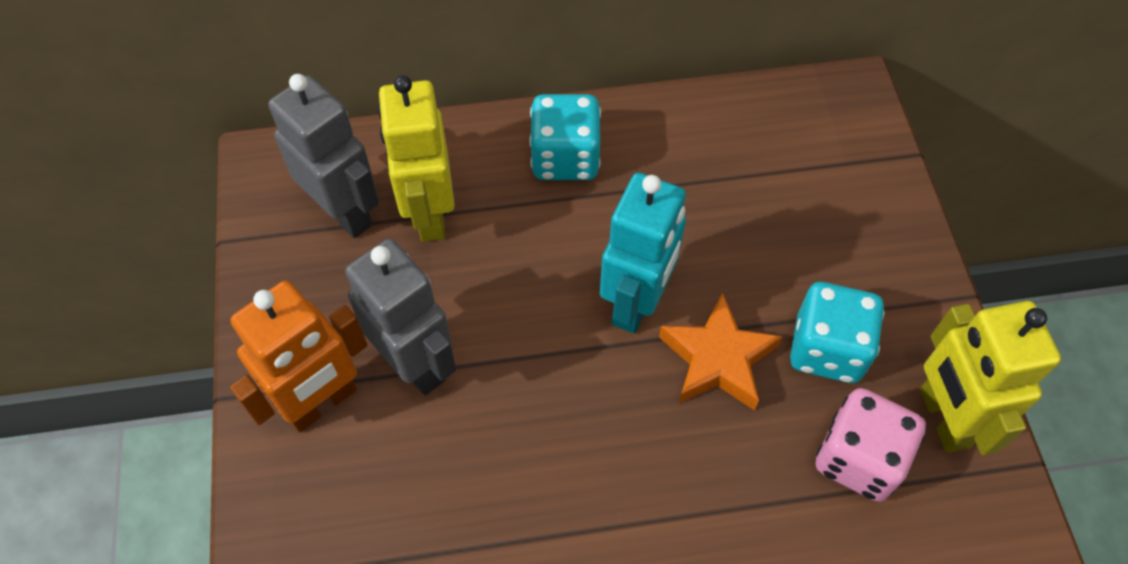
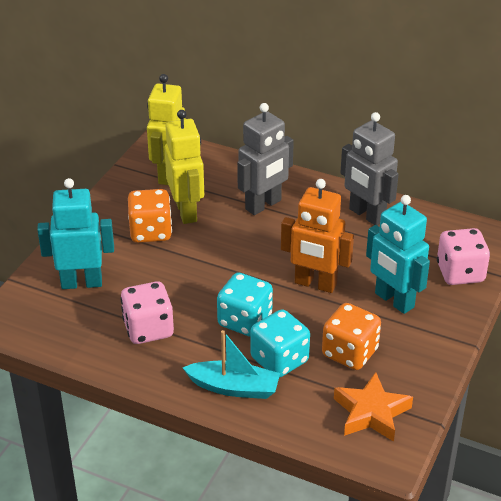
orange dice: 0 -> 2
pink dice: 1 -> 2
turquoise boat: 0 -> 1
turquoise robot: 1 -> 2

